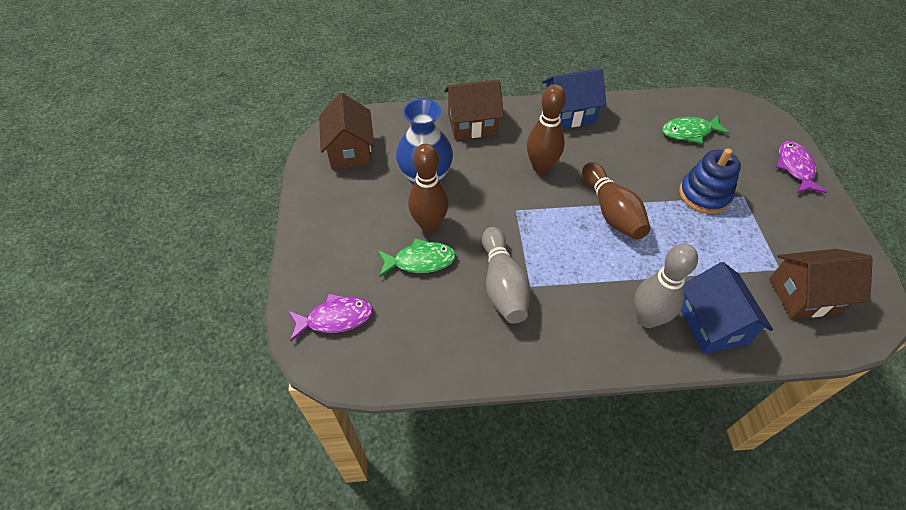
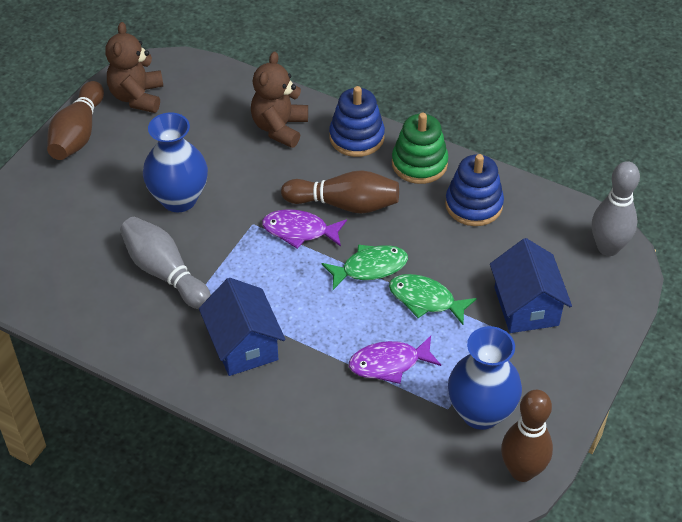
blue stacking toy: 1 -> 2
blue vase: 1 -> 2
brown house: 3 -> 0
brown teddy bear: 0 -> 2
green stacking toy: 0 -> 1

